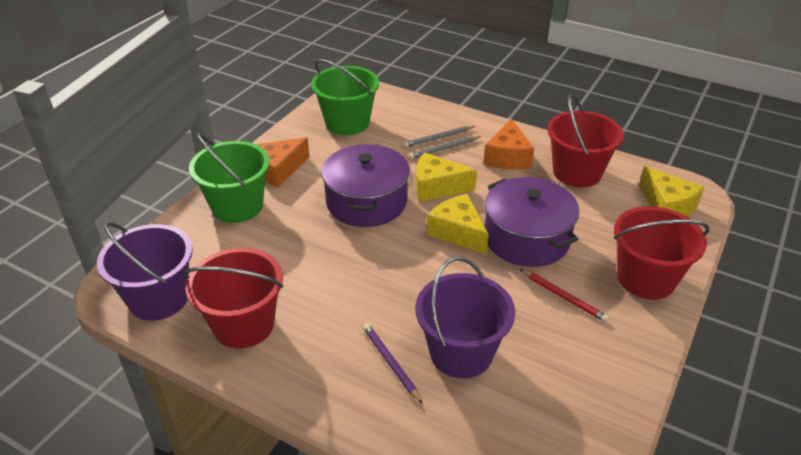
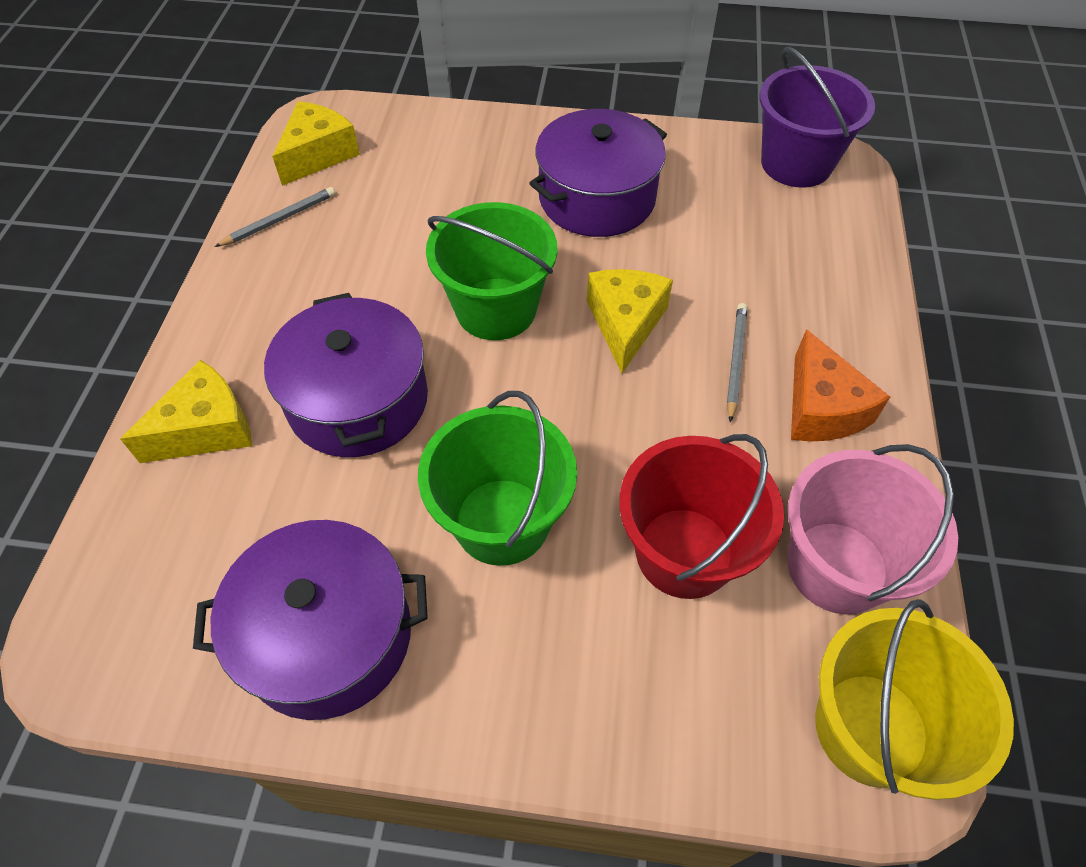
orange cheese: 2 -> 1
pink bucket: 0 -> 1
purple bucket: 2 -> 1
purple pencil: 1 -> 0
purple pot: 2 -> 3
red bucket: 3 -> 1
red pencil: 1 -> 0
yellow bucket: 0 -> 1

